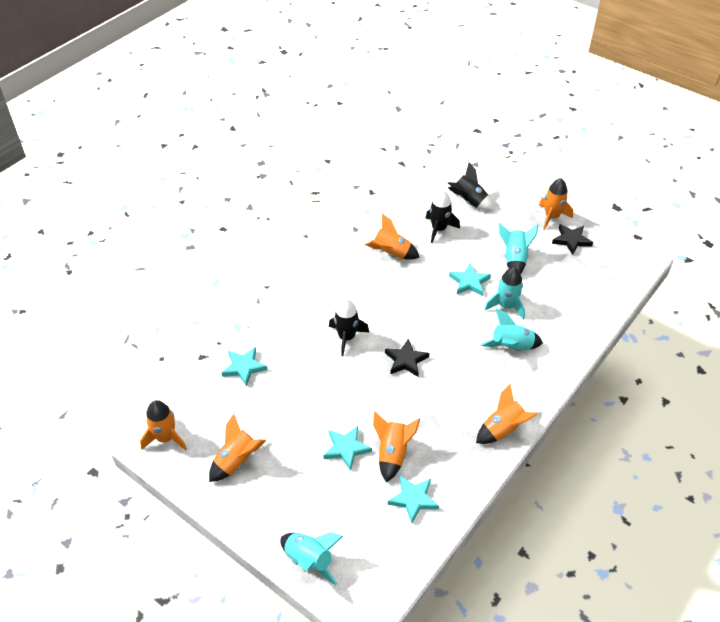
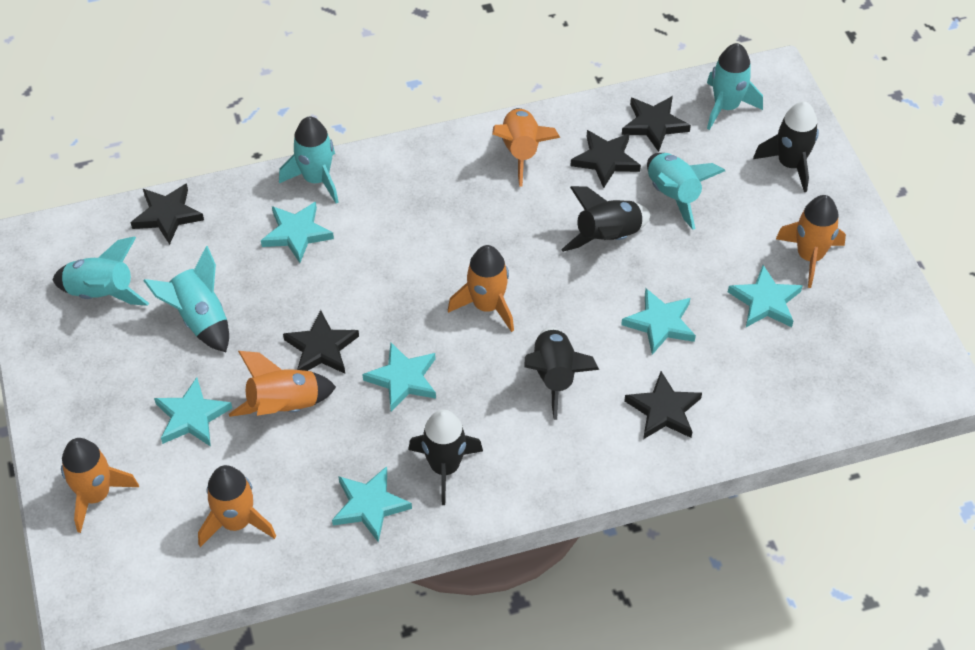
black rocket: 3 -> 4
black star: 2 -> 5
turquoise rocket: 4 -> 5
turquoise star: 4 -> 6

